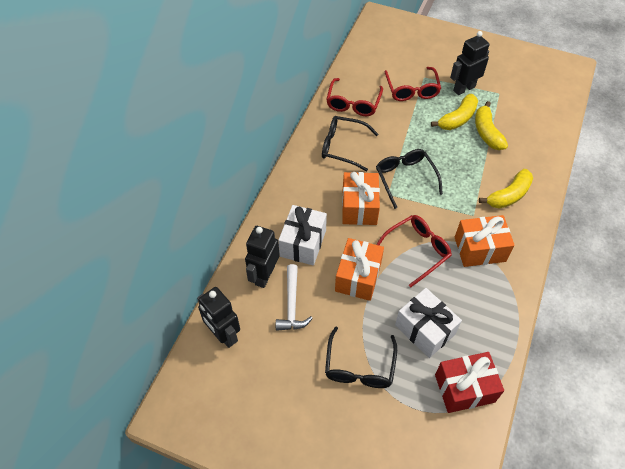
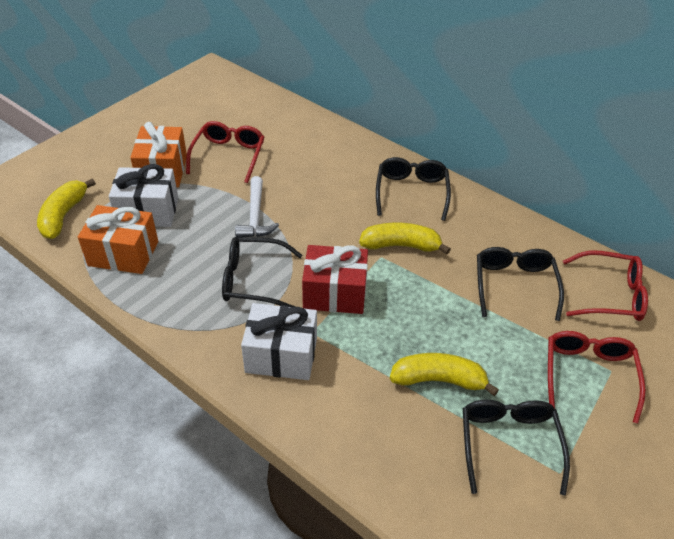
black glasses: 3 -> 4
black robot: 3 -> 0
orange gift: 3 -> 2

